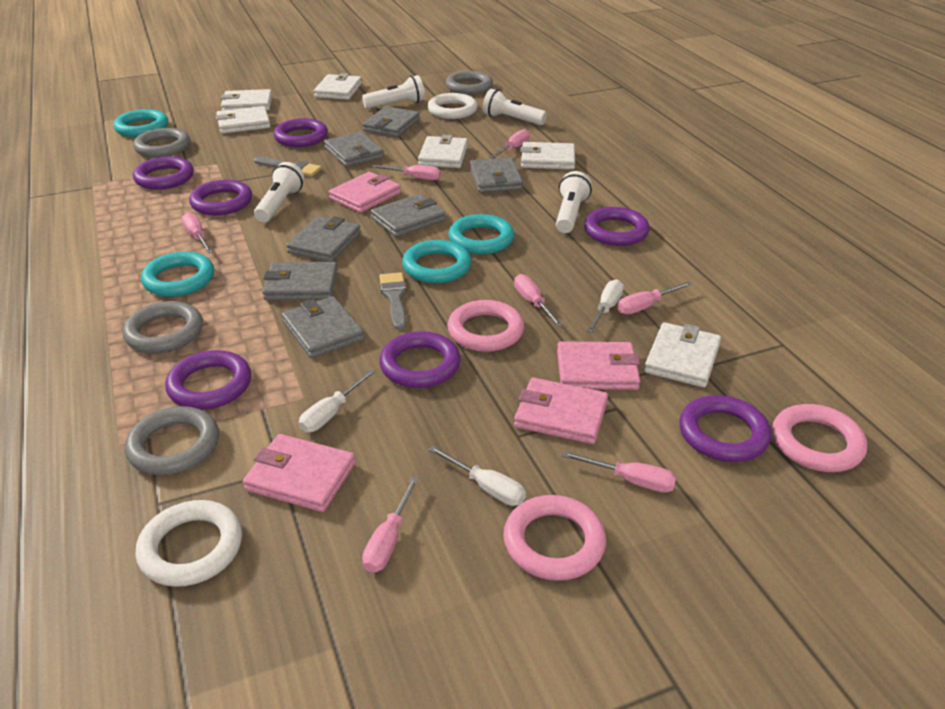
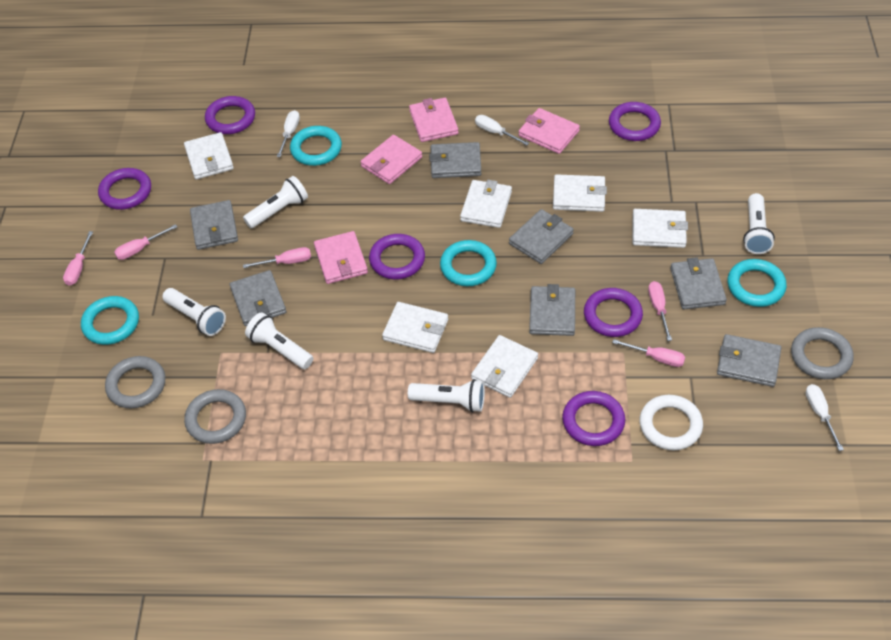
grey brush: 2 -> 0
grey ring: 4 -> 3
pink ring: 3 -> 0
pink screwdriver: 7 -> 5
purple ring: 7 -> 6
white flashlight: 4 -> 5
white ring: 2 -> 1

